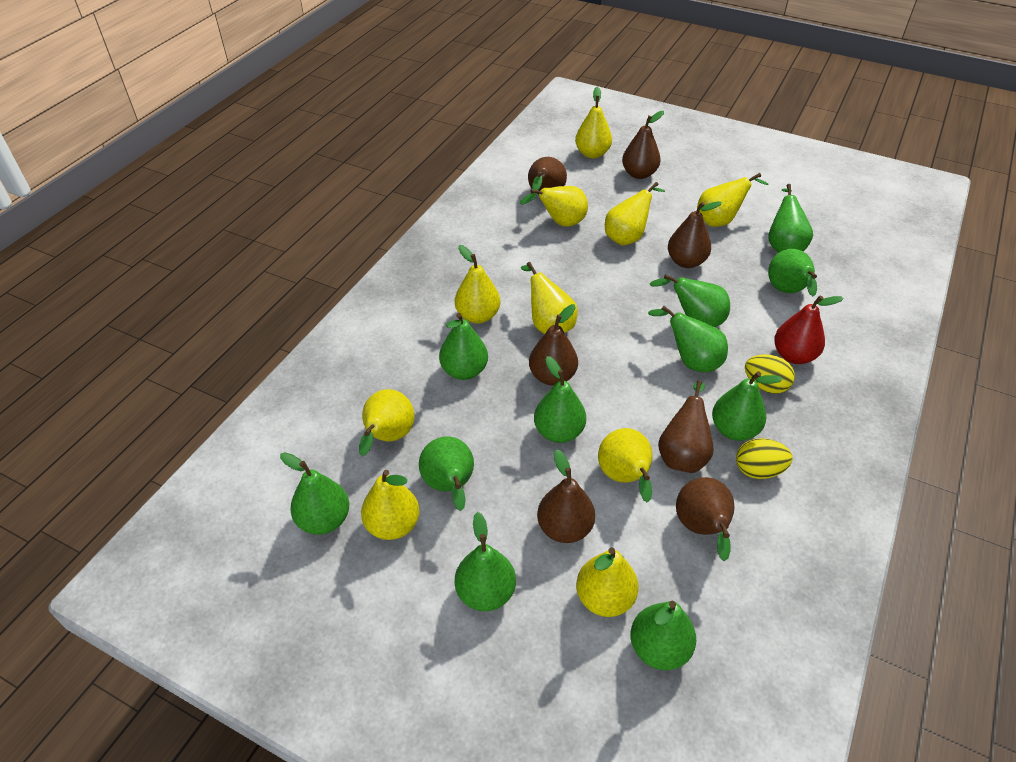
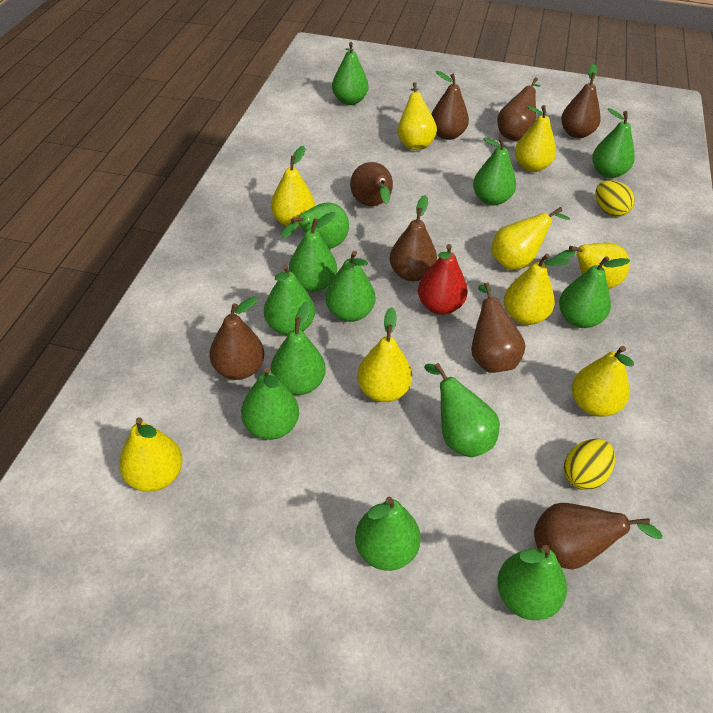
brown pear: 7 -> 8
green pear: 11 -> 13
yellow pear: 10 -> 9

